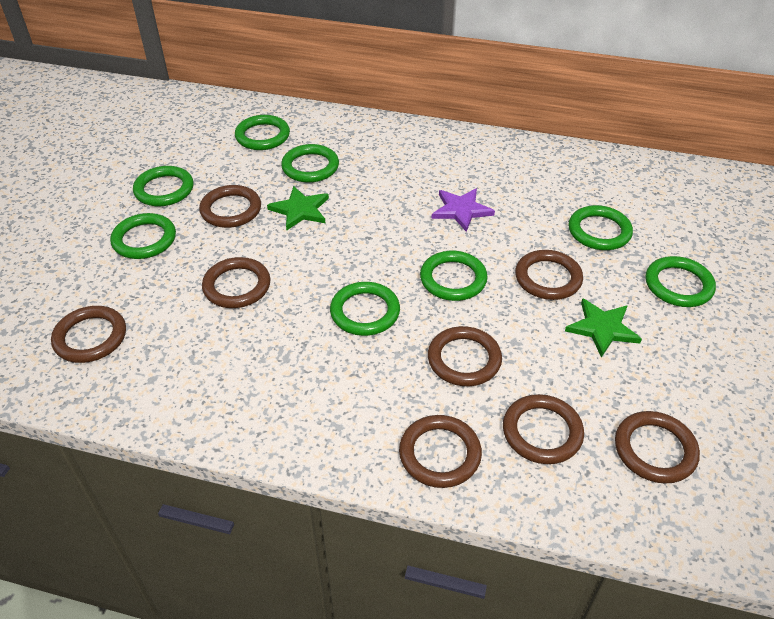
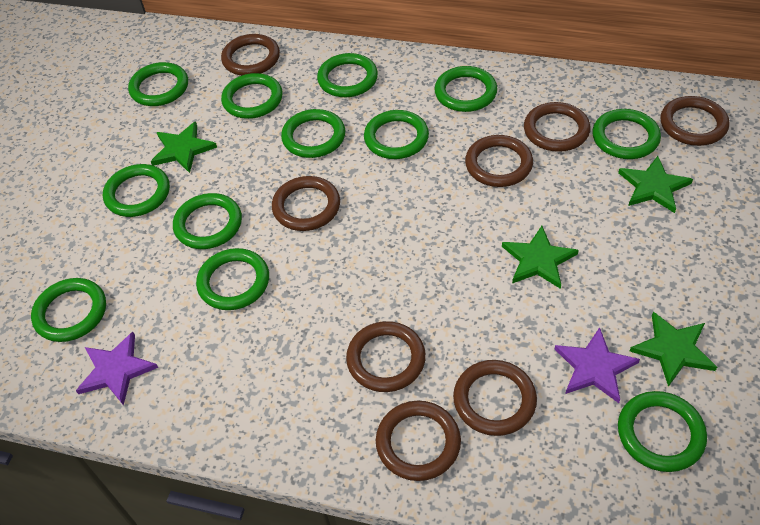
green ring: 8 -> 12
green star: 2 -> 4
purple star: 1 -> 2

